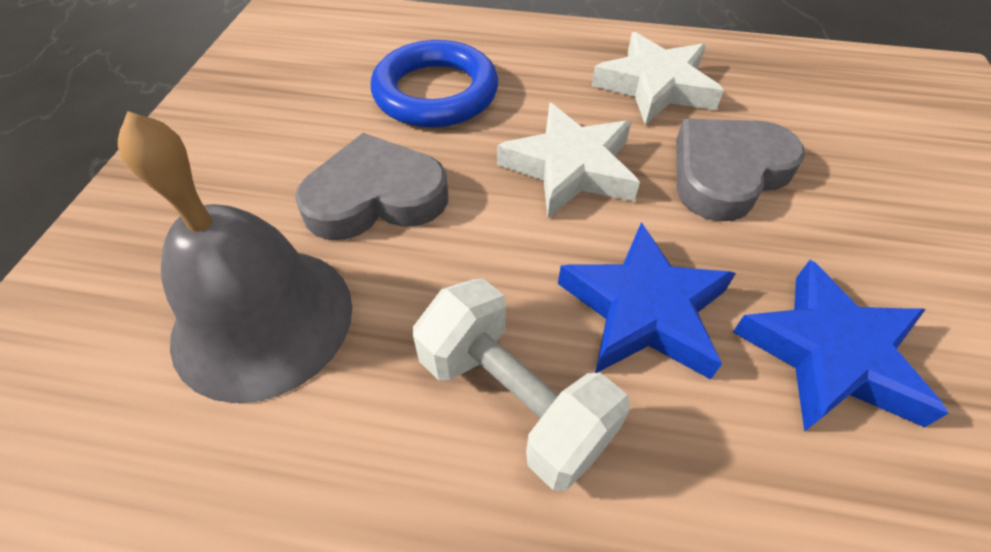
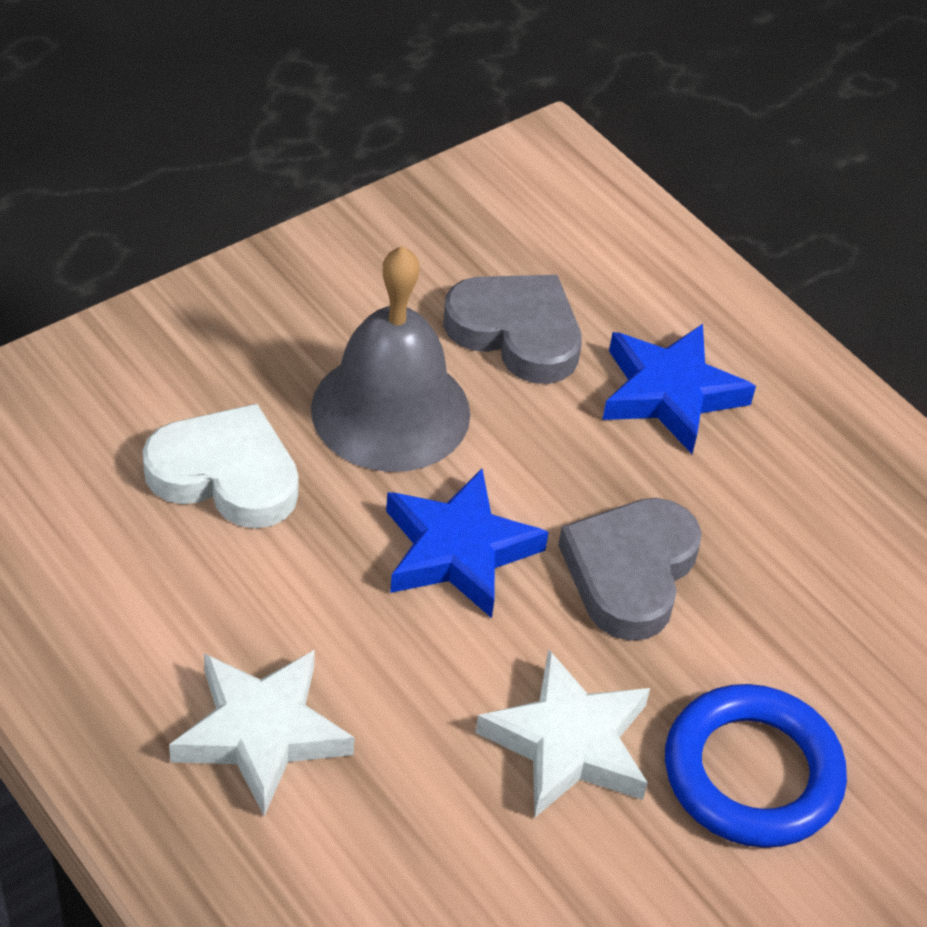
white dumbbell: 1 -> 0
white heart: 0 -> 1

